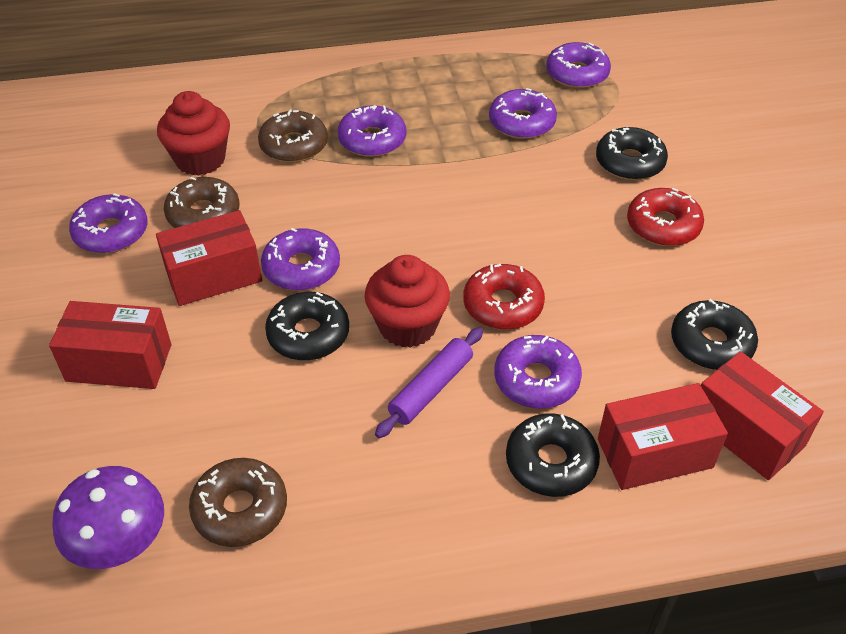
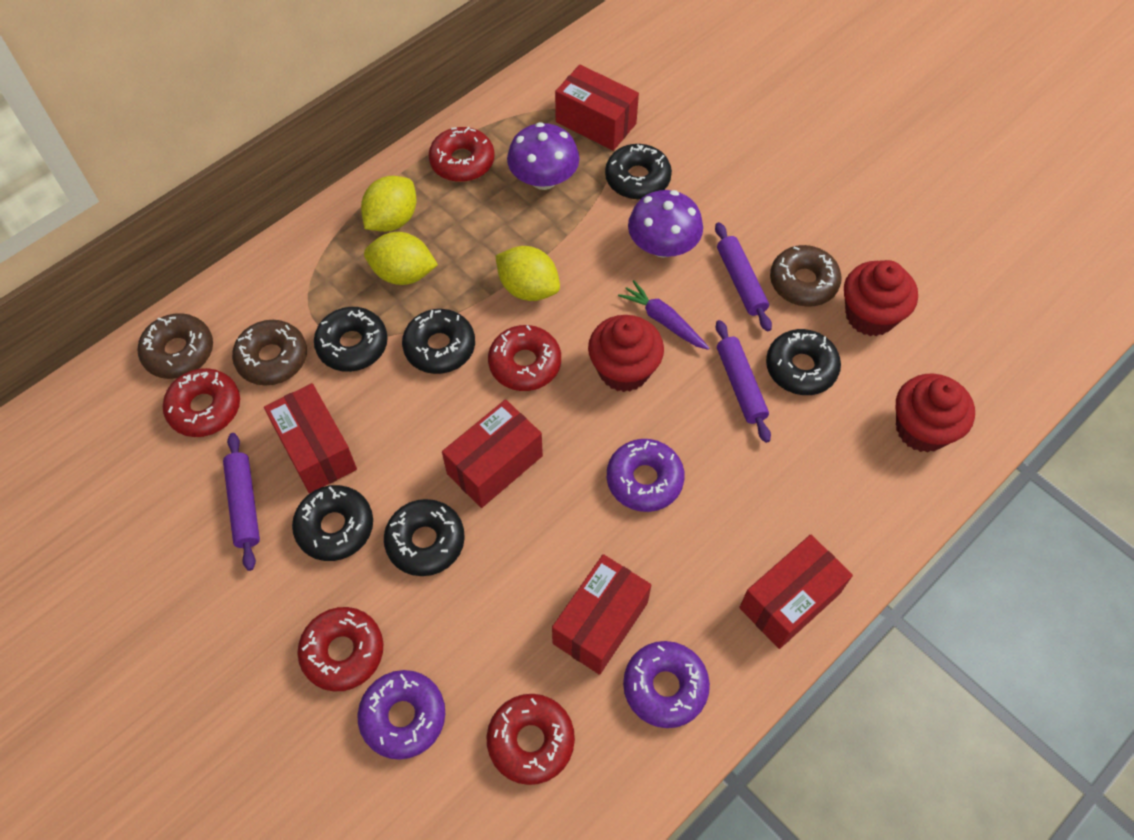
black donut: 4 -> 6
purple carrot: 0 -> 1
purple donut: 6 -> 3
purple mushroom: 1 -> 2
purple rolling pin: 1 -> 3
red box: 4 -> 5
red cupcake: 2 -> 3
red donut: 2 -> 5
yellow lemon: 0 -> 3

